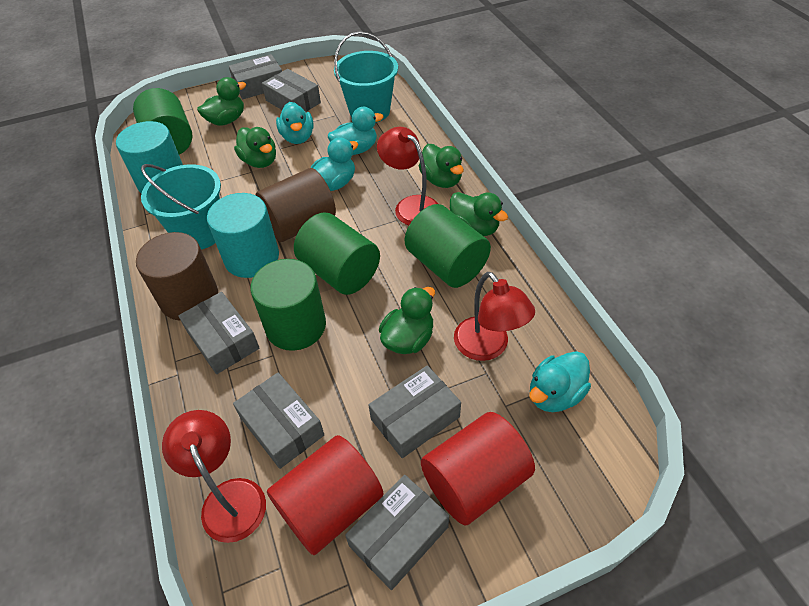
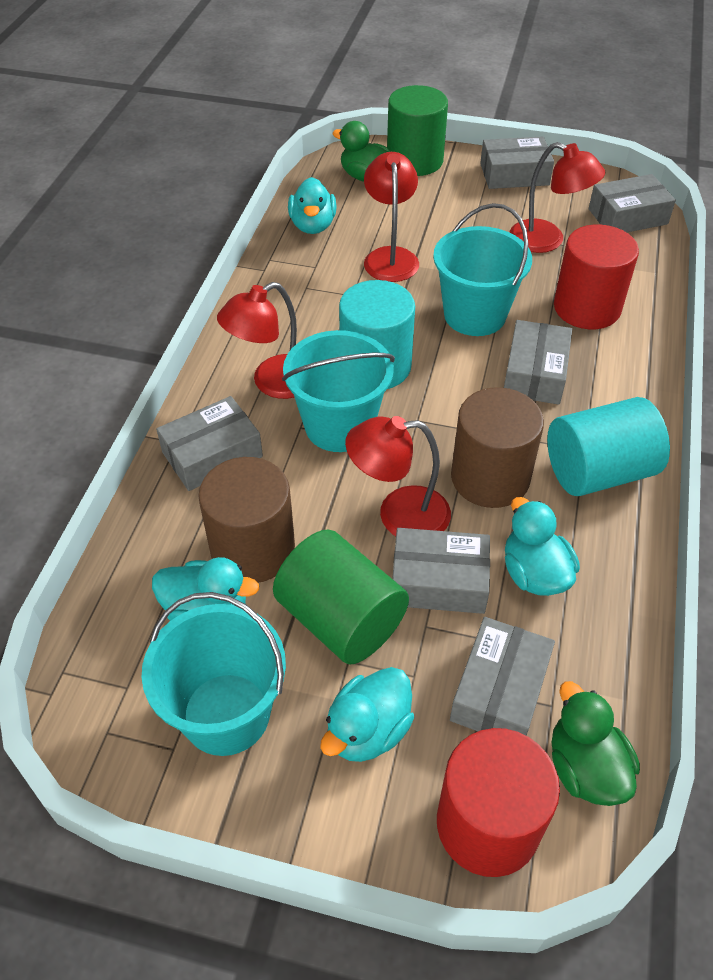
green cylinder: 4 -> 2
green duck: 5 -> 2
red lamp: 3 -> 4
turquoise bucket: 2 -> 3

